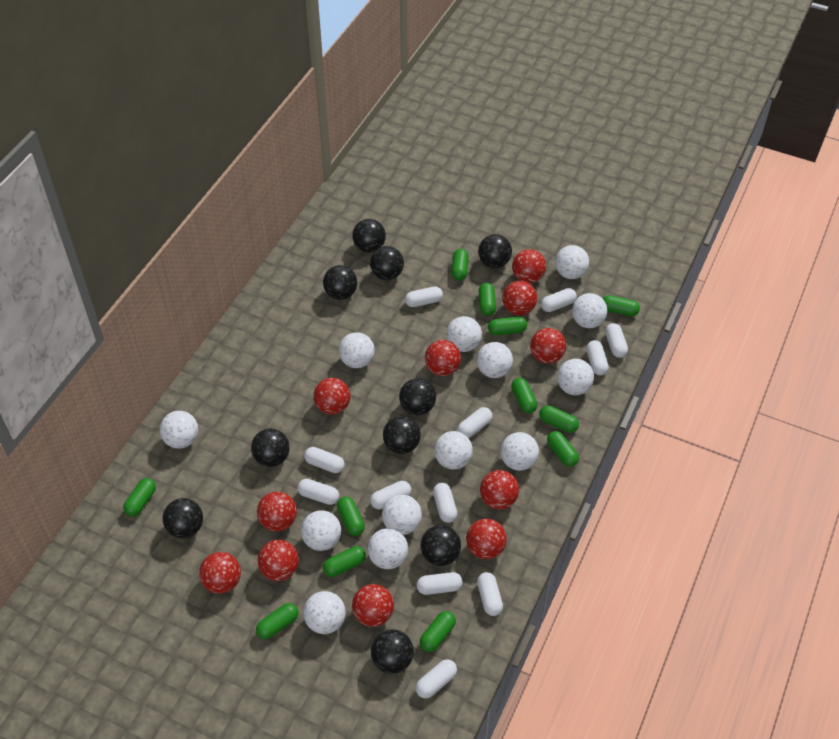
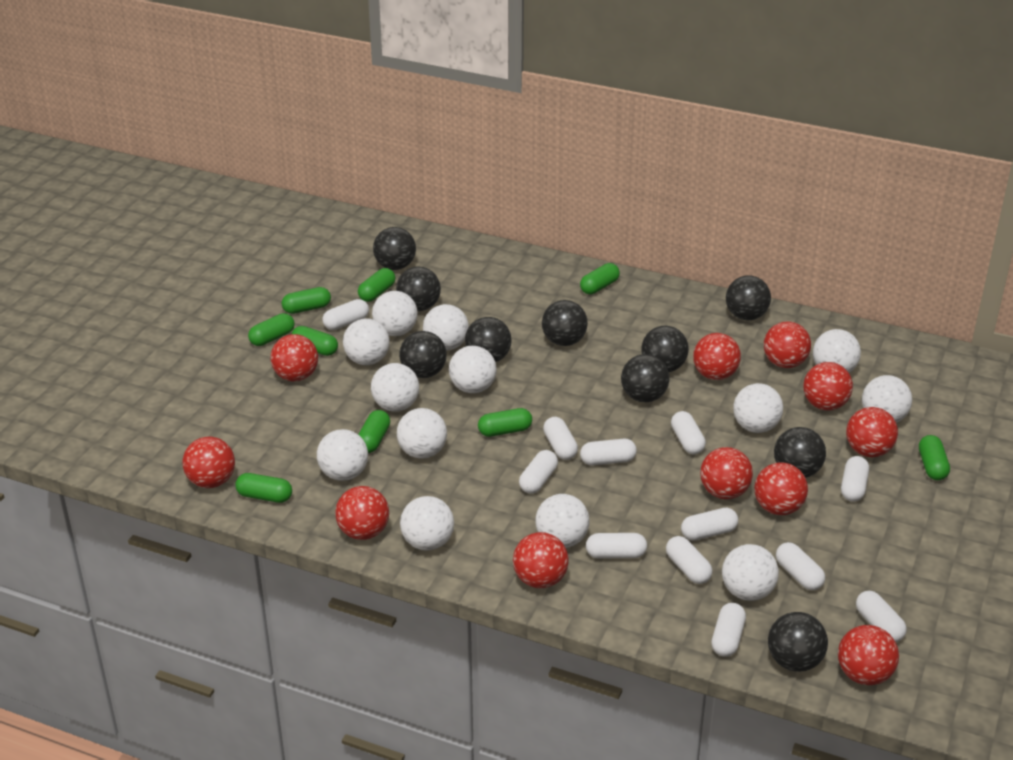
green capsule: 12 -> 9

